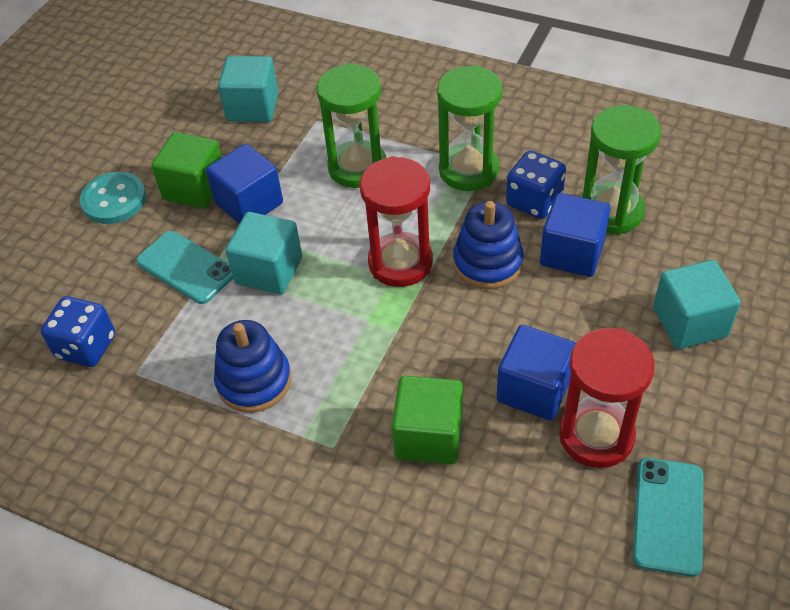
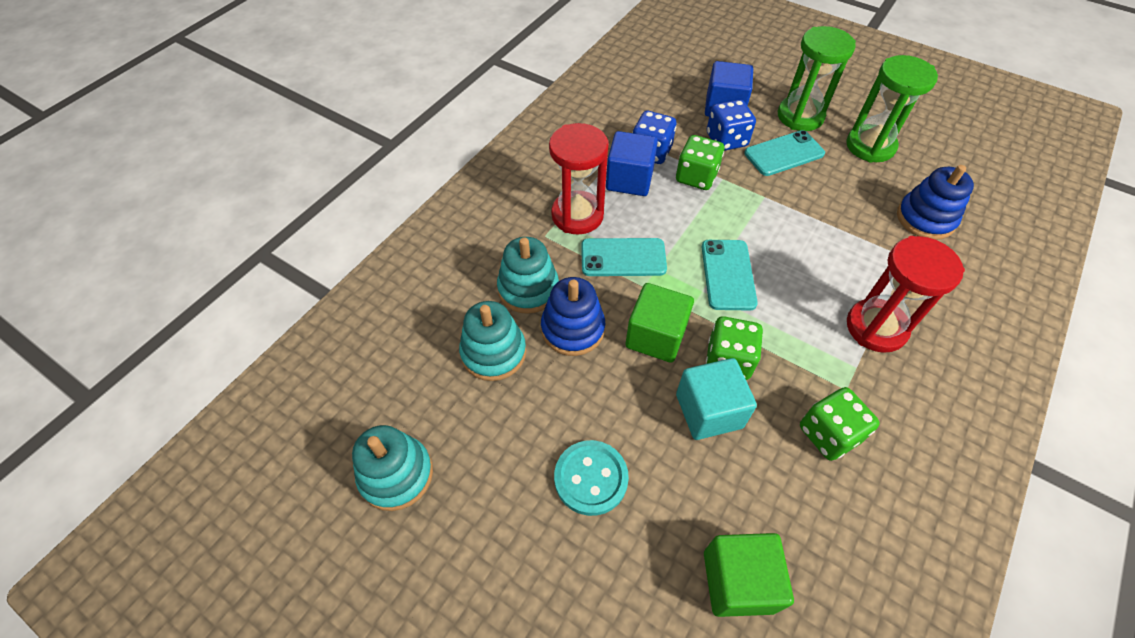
blue cube: 3 -> 2
green dice: 0 -> 3
green hourglass: 3 -> 2
turquoise cube: 3 -> 1
turquoise phone: 2 -> 3
turquoise stacking toy: 0 -> 3

